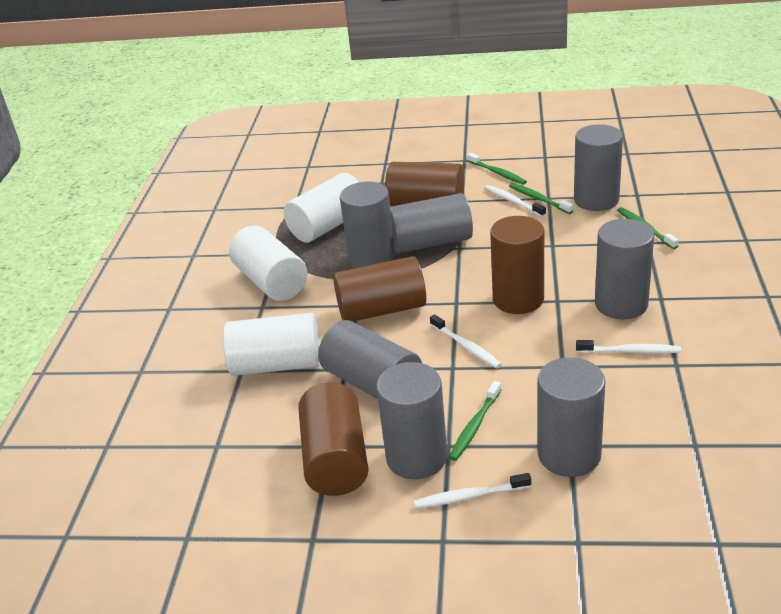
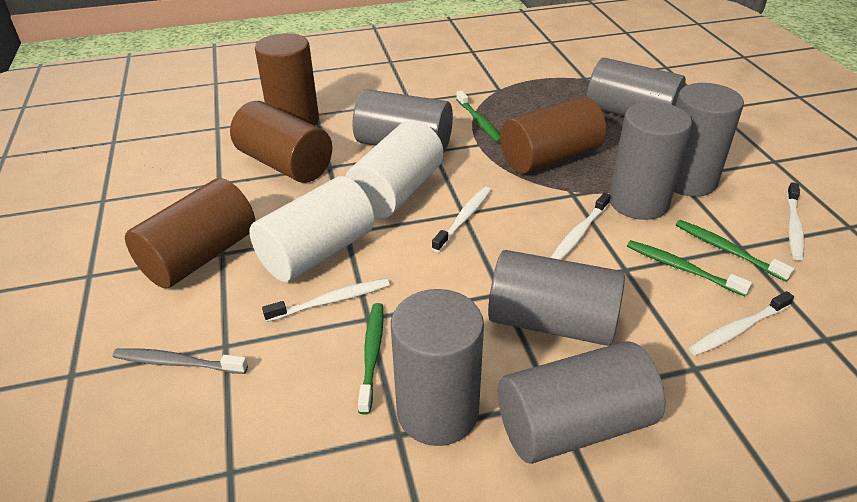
grey toothbrush: 0 -> 1
white cylinder: 3 -> 2
white toothbrush: 4 -> 5

